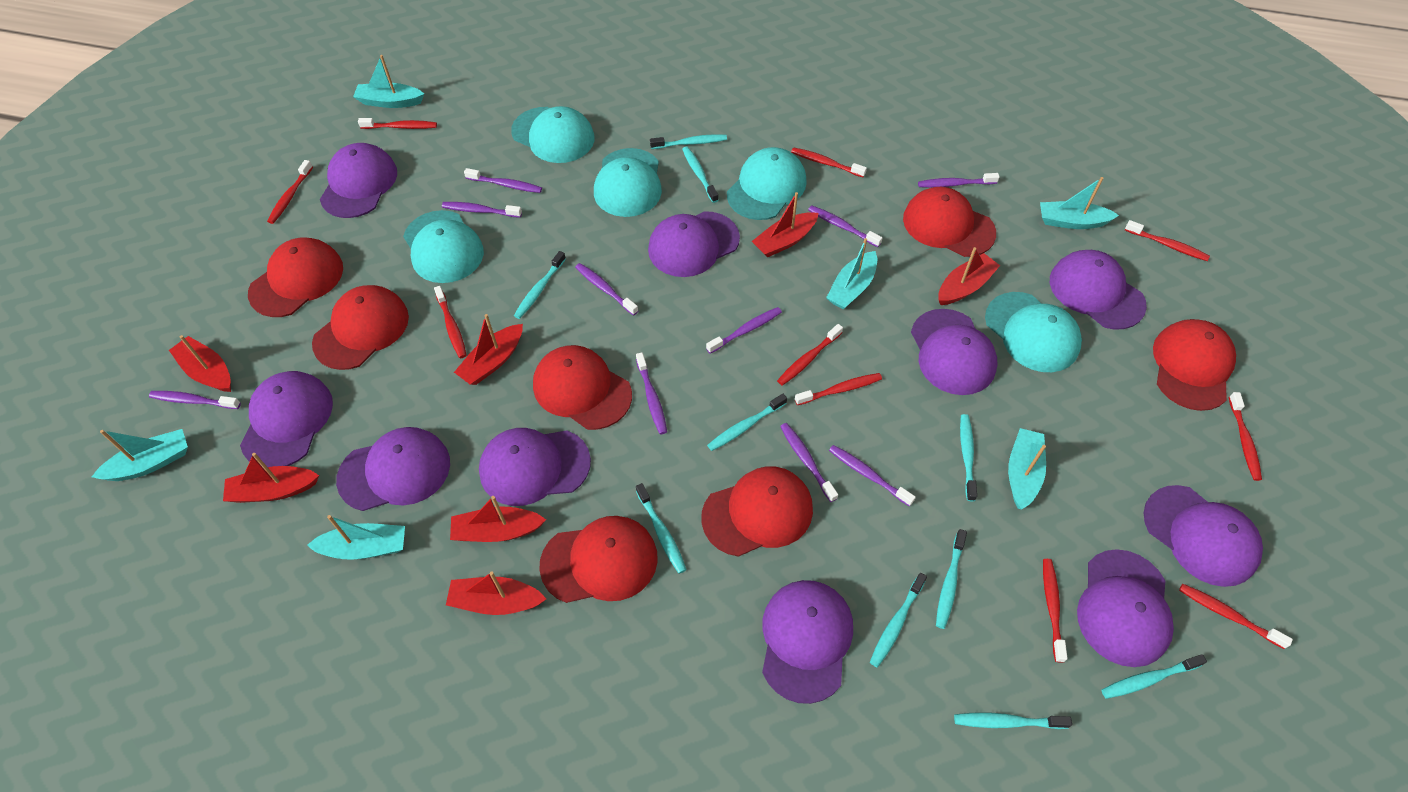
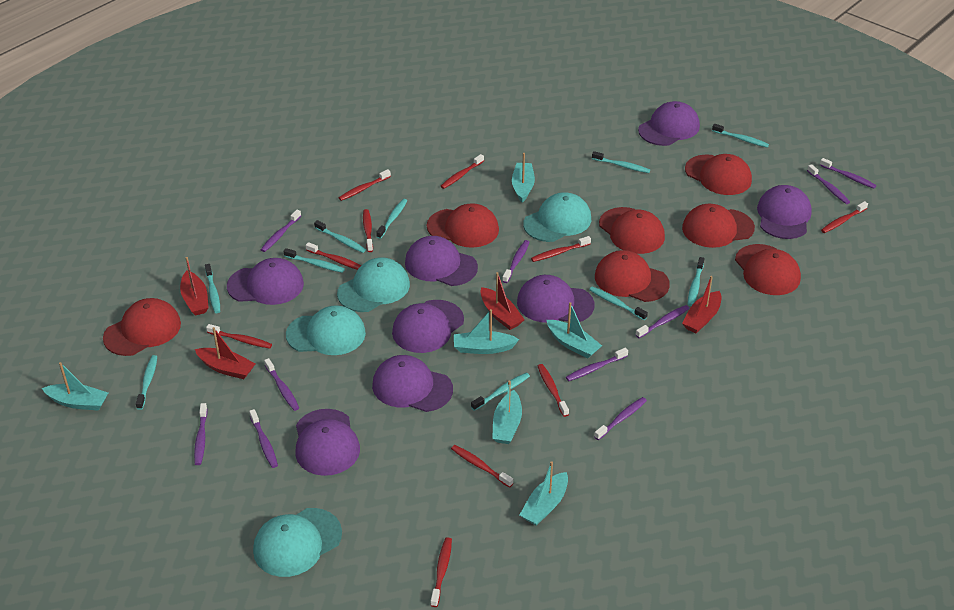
purple cap: 10 -> 8
red boat: 7 -> 4
turquoise cap: 5 -> 4

